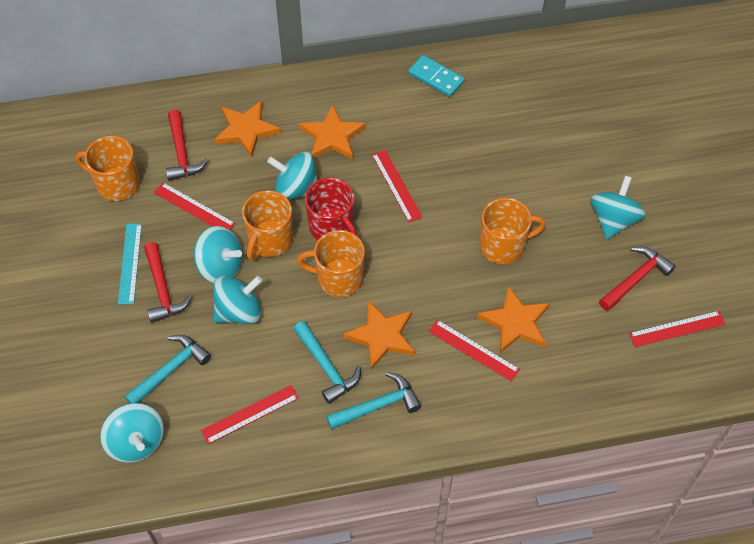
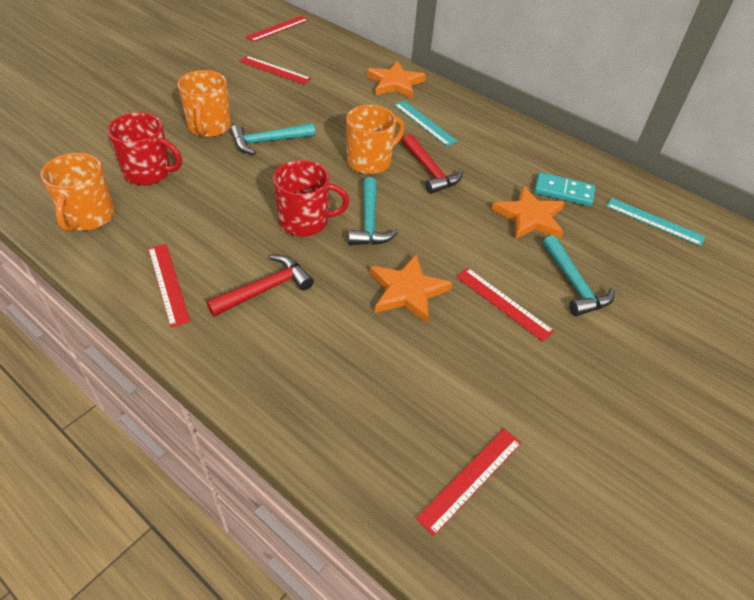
orange mug: 4 -> 3
orange star: 4 -> 3
red hammer: 3 -> 2
red mug: 1 -> 2
turquoise ruler: 1 -> 2
turquoise spinning top: 5 -> 0

